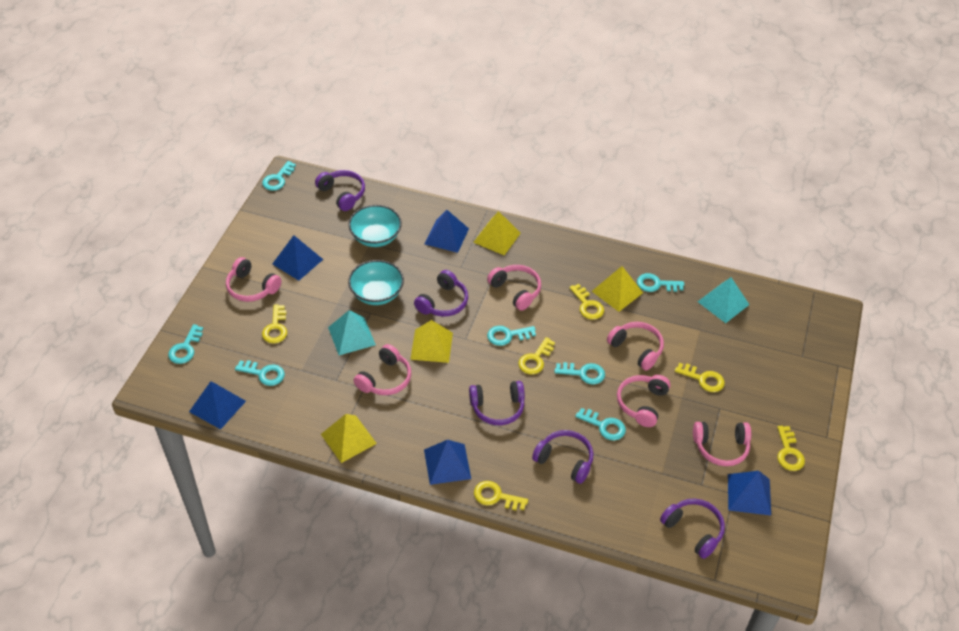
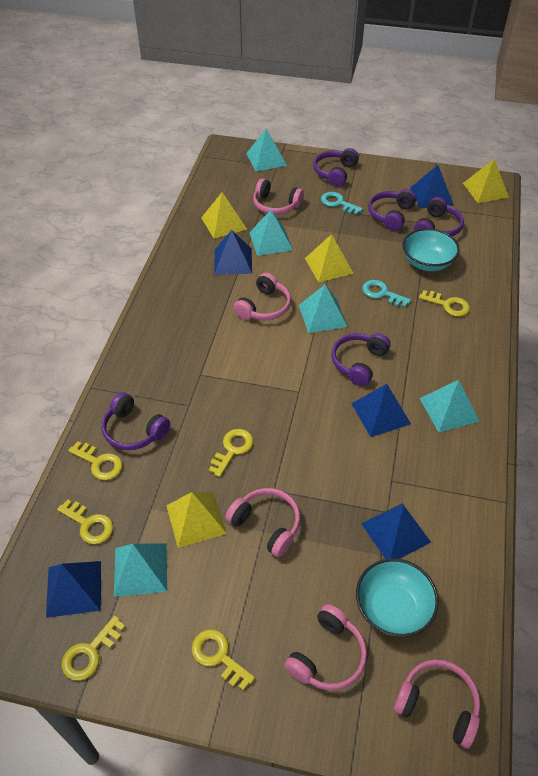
pink headphones: 6 -> 5
turquoise key: 7 -> 2
turquoise pyramid: 2 -> 5

